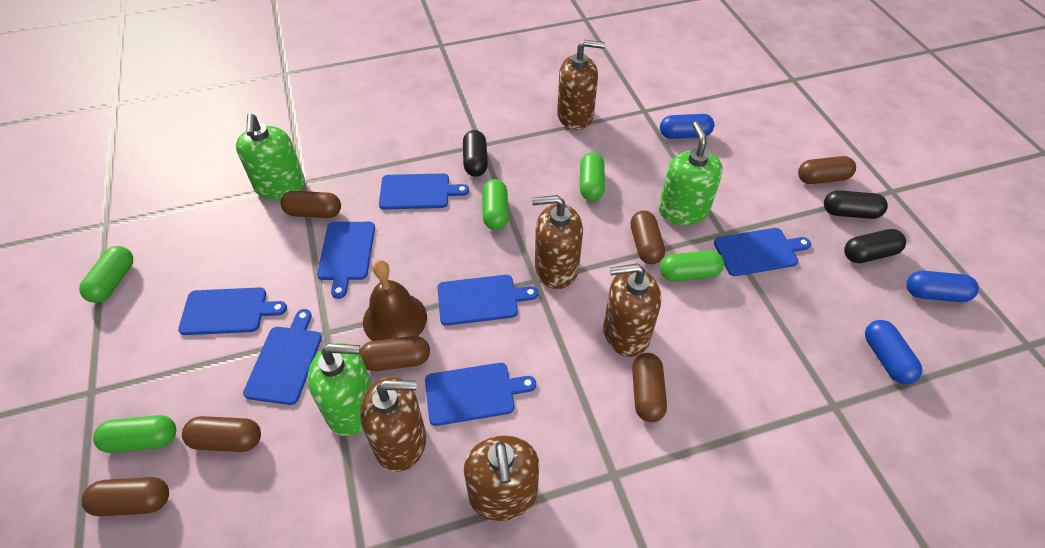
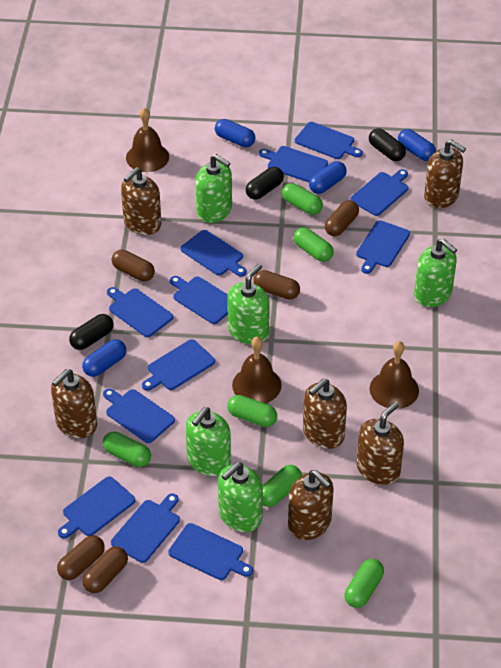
blue capsule: 3 -> 4
blue cutting board: 7 -> 12
brown bell: 1 -> 3
brown capsule: 7 -> 5
brown soap dispenser: 5 -> 6
green capsule: 5 -> 6
green soap dispenser: 3 -> 5

